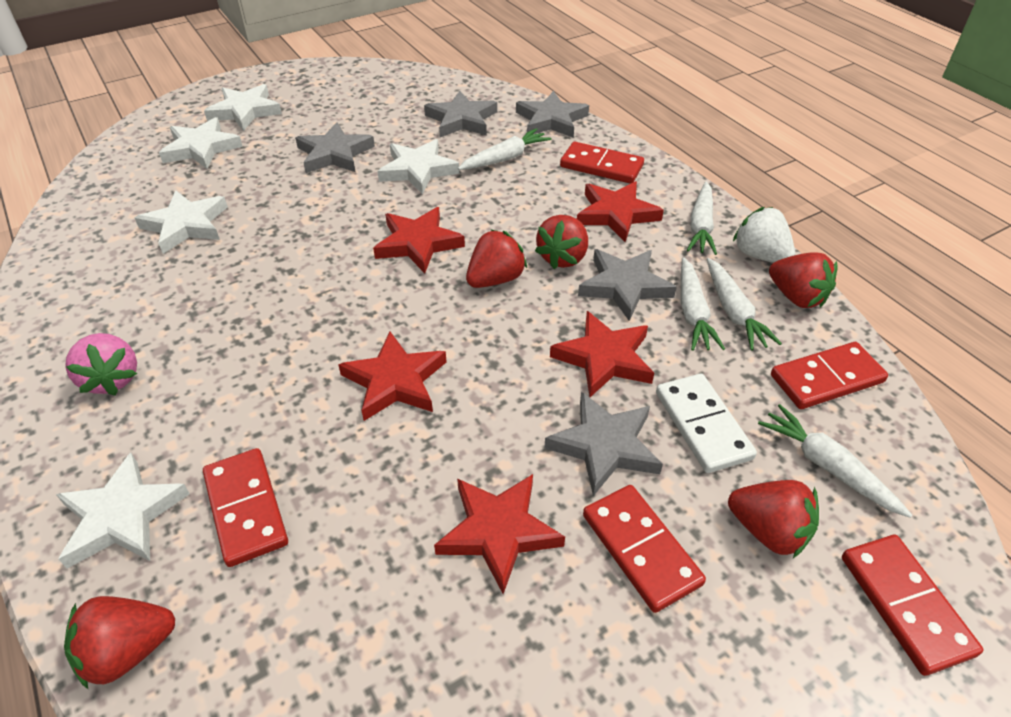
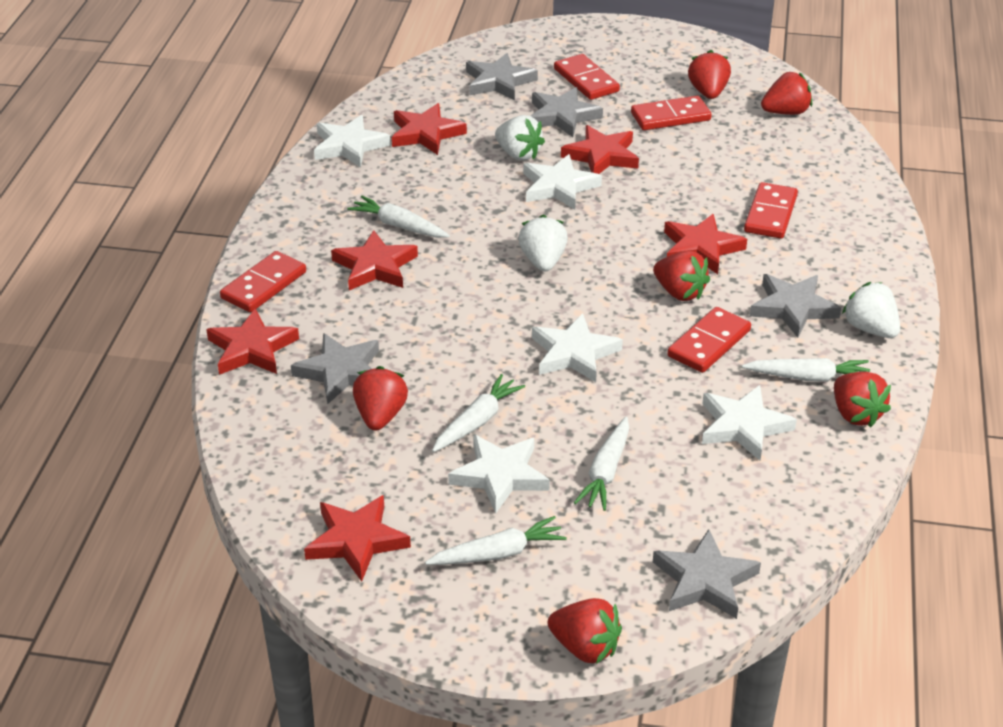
pink strawberry: 1 -> 0
red star: 5 -> 6
red strawberry: 5 -> 6
white domino: 1 -> 0
white strawberry: 1 -> 3

